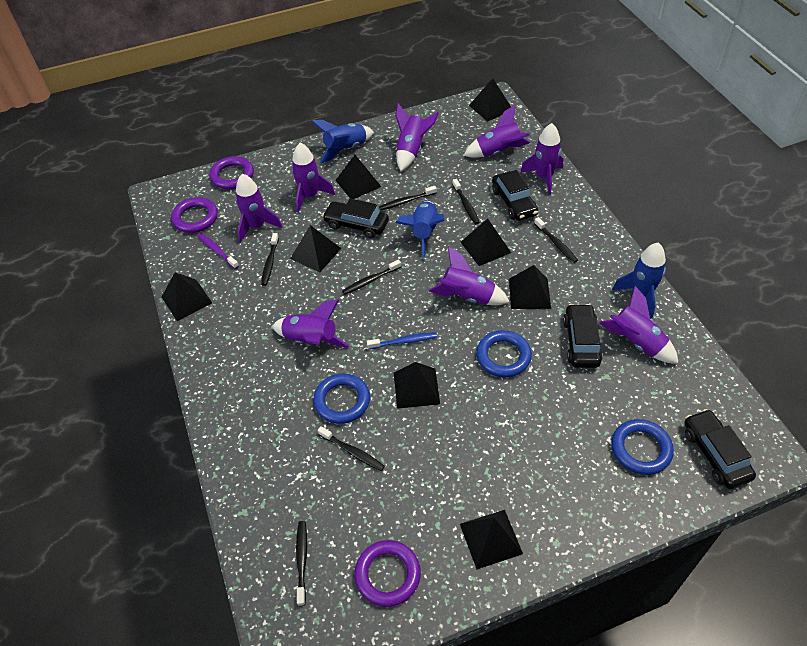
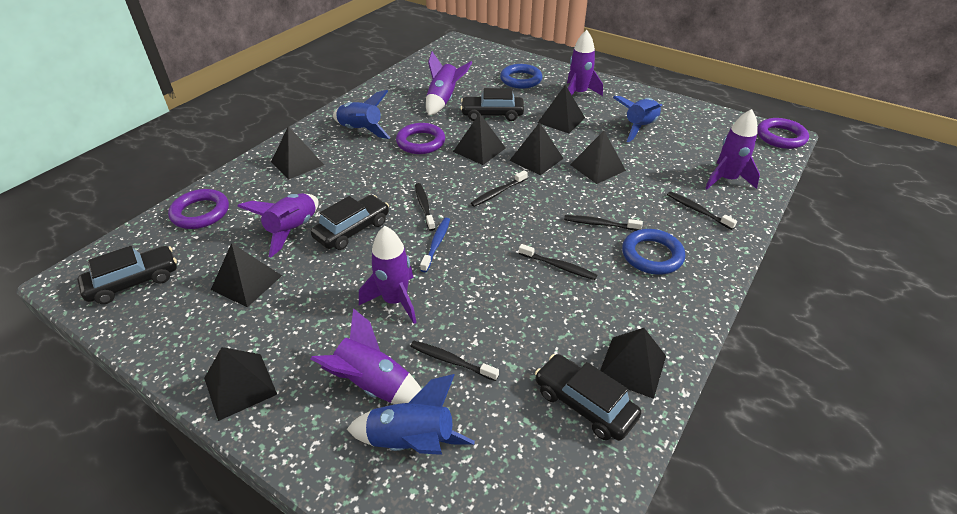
black toothbrush: 7 -> 6
blue ring: 3 -> 2
purple rocket: 8 -> 6
purple toothbrush: 1 -> 0

